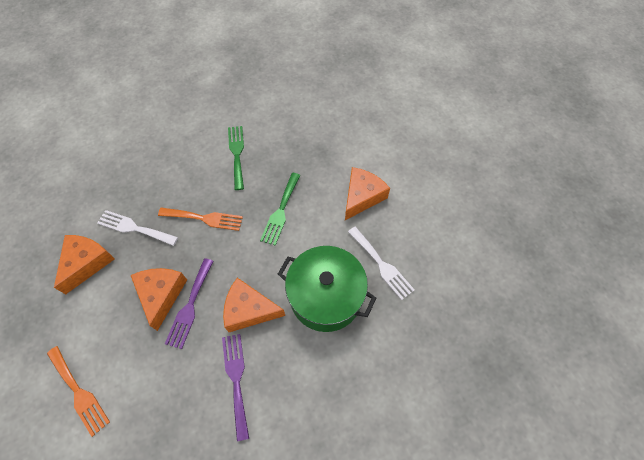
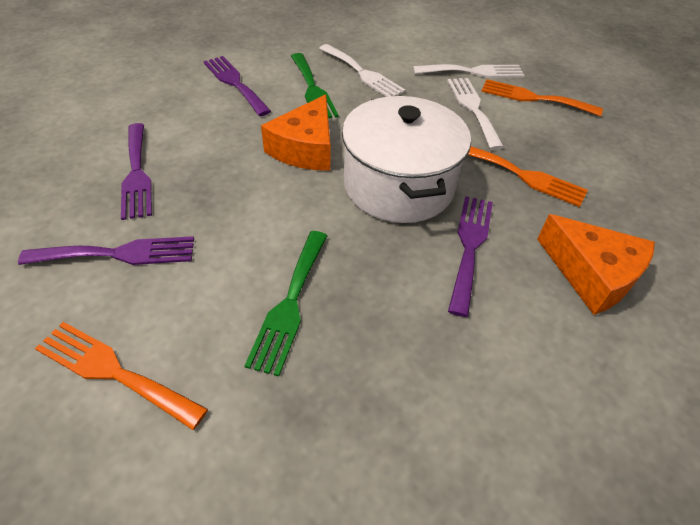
green pot: 1 -> 0
orange cheese: 4 -> 2
orange fork: 2 -> 3
purple fork: 2 -> 4
white fork: 2 -> 3
white pot: 0 -> 1

